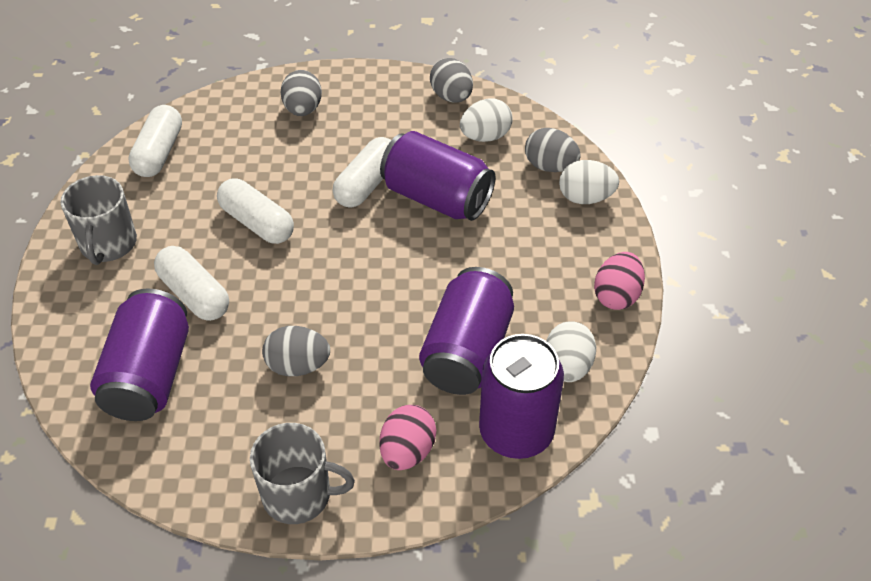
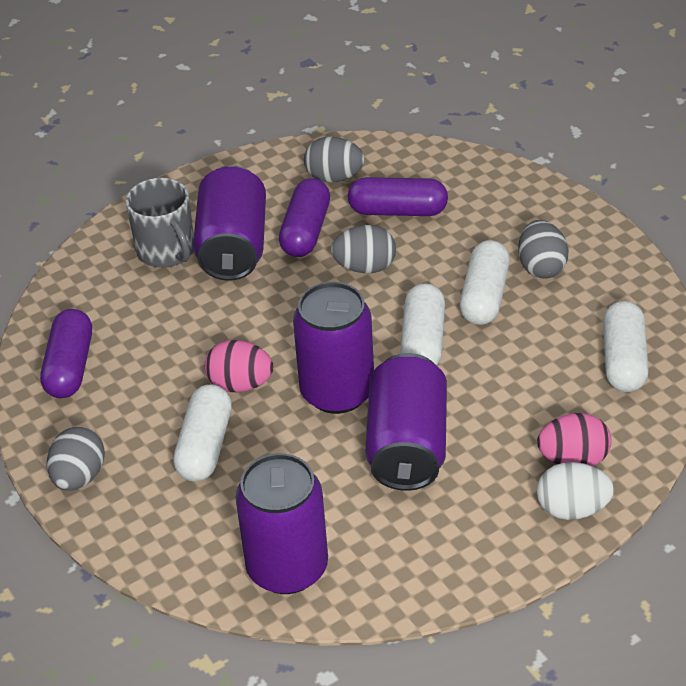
grey mug: 2 -> 1
purple capsule: 0 -> 3
white egg: 3 -> 1

